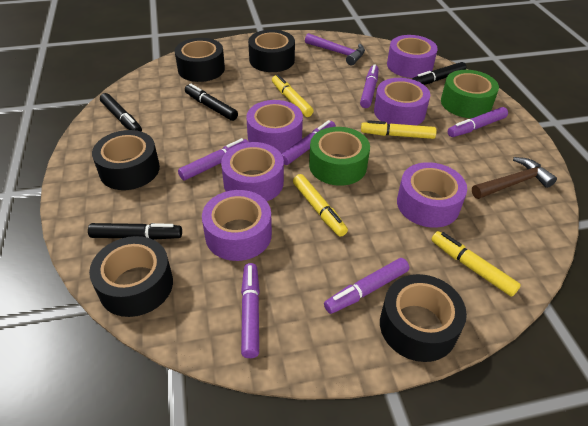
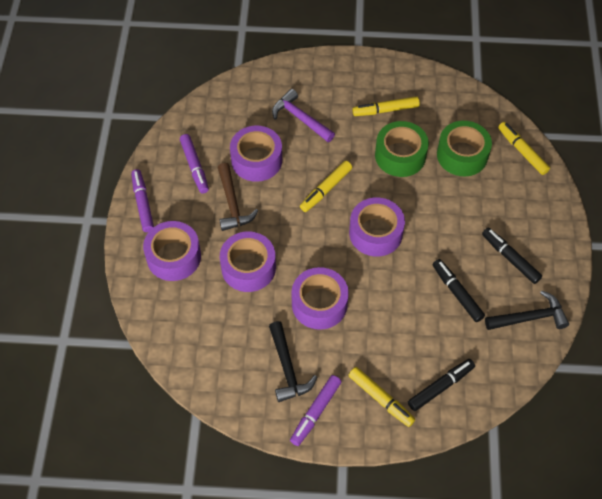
black hammer: 0 -> 2
black marker: 4 -> 3
black tape: 5 -> 0
purple marker: 6 -> 3
purple tape: 6 -> 5

